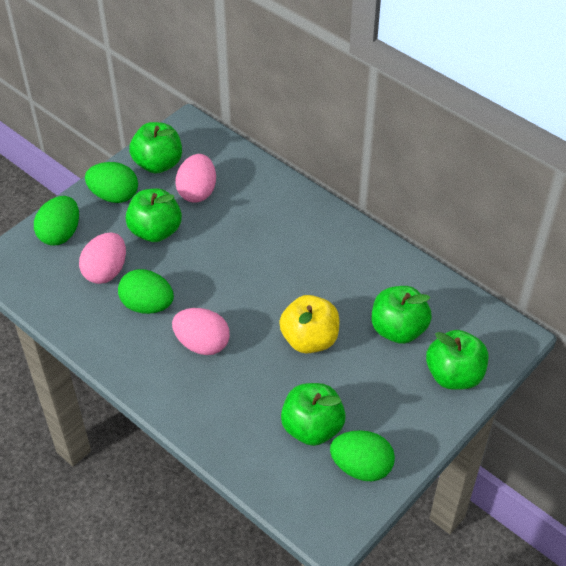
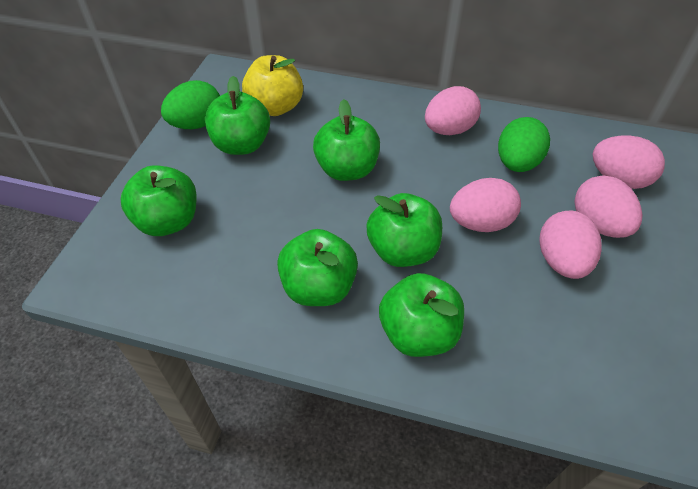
green apple: 5 -> 6
green egg: 4 -> 2
pink egg: 3 -> 5

